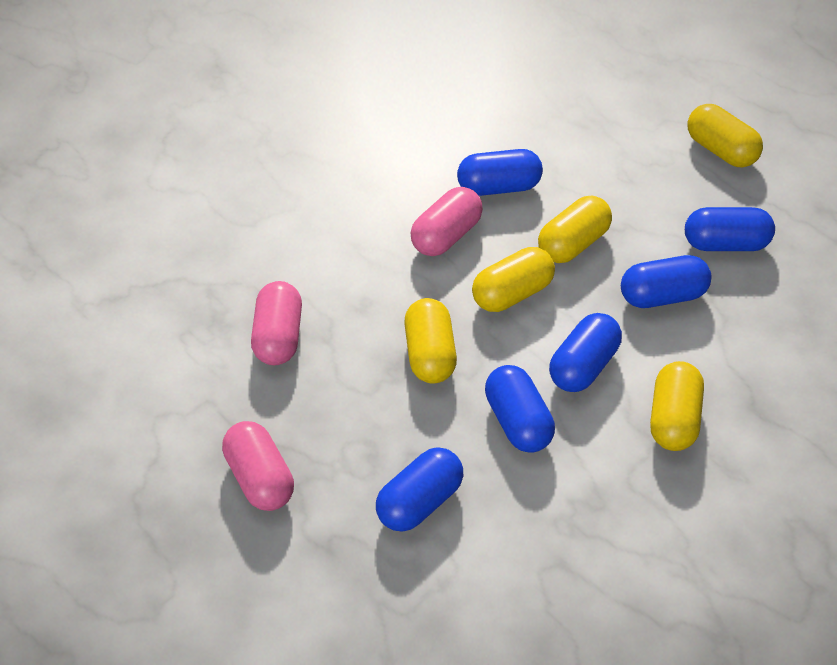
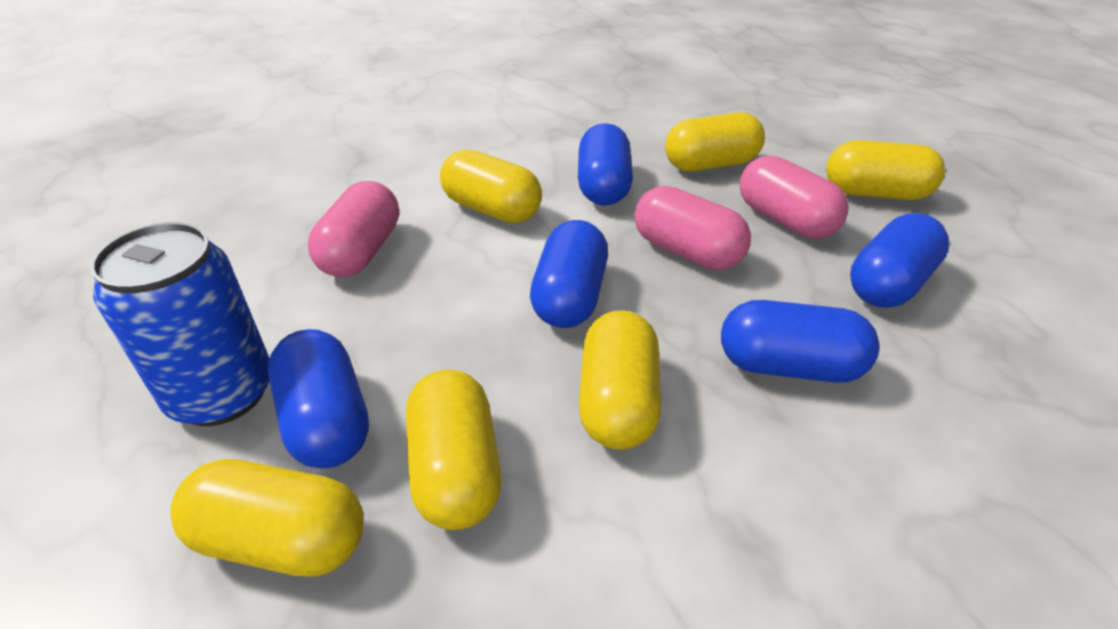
blue can: 0 -> 1
blue capsule: 6 -> 5
yellow capsule: 5 -> 6

